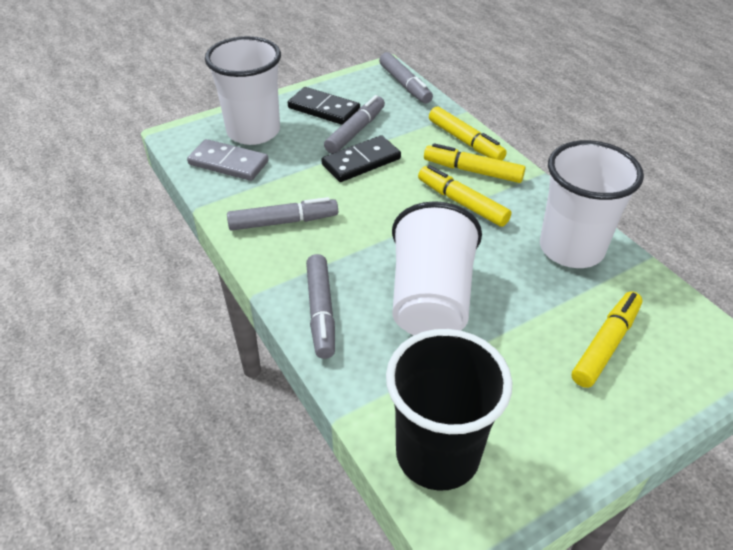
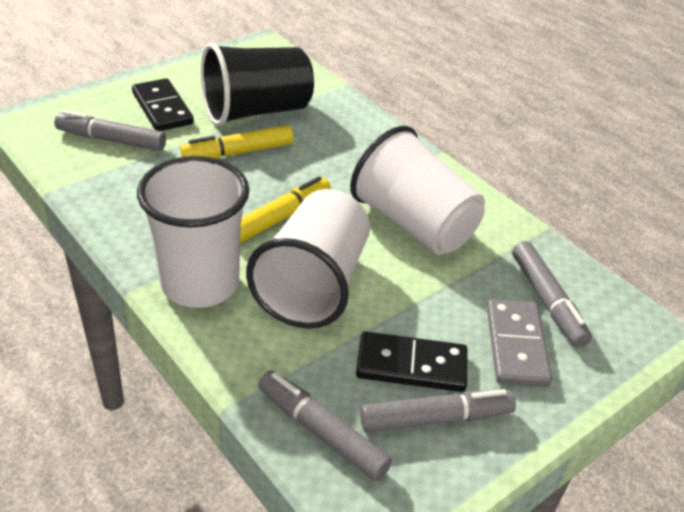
yellow marker: 4 -> 2

